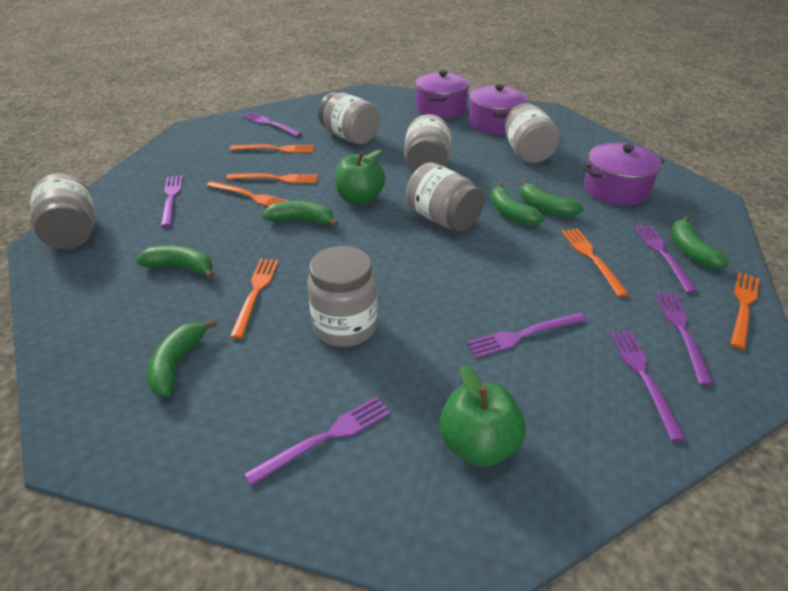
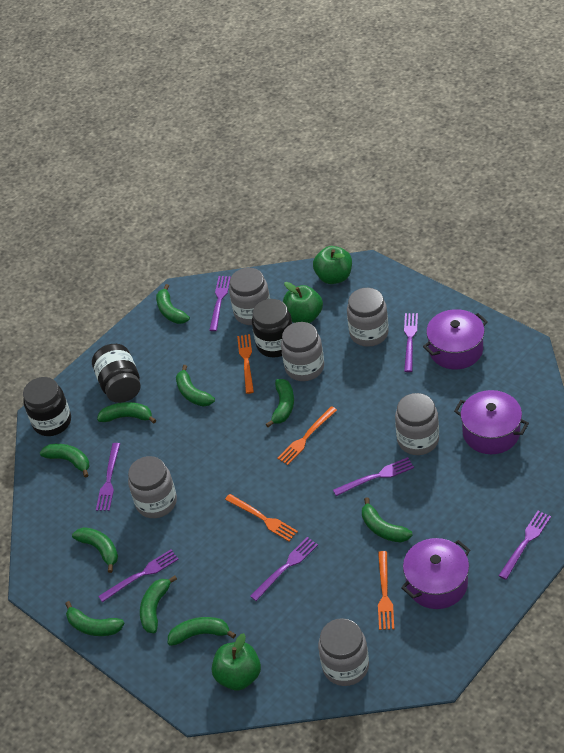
black jar: 0 -> 3
green apple: 2 -> 3
green banana: 6 -> 10
orange fork: 6 -> 4

